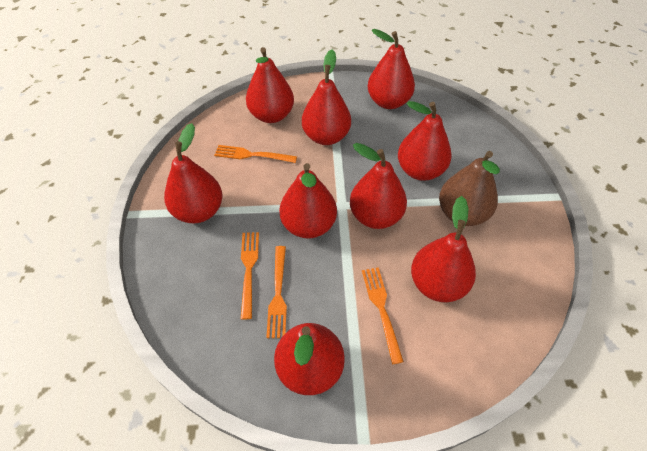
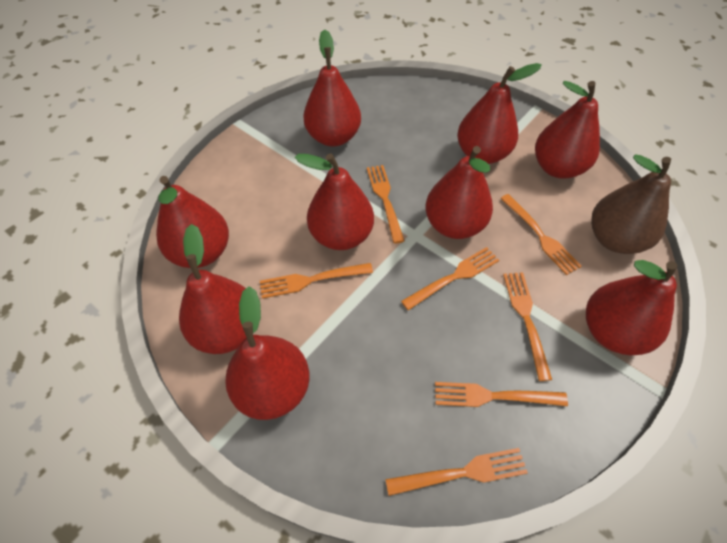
orange fork: 4 -> 7

